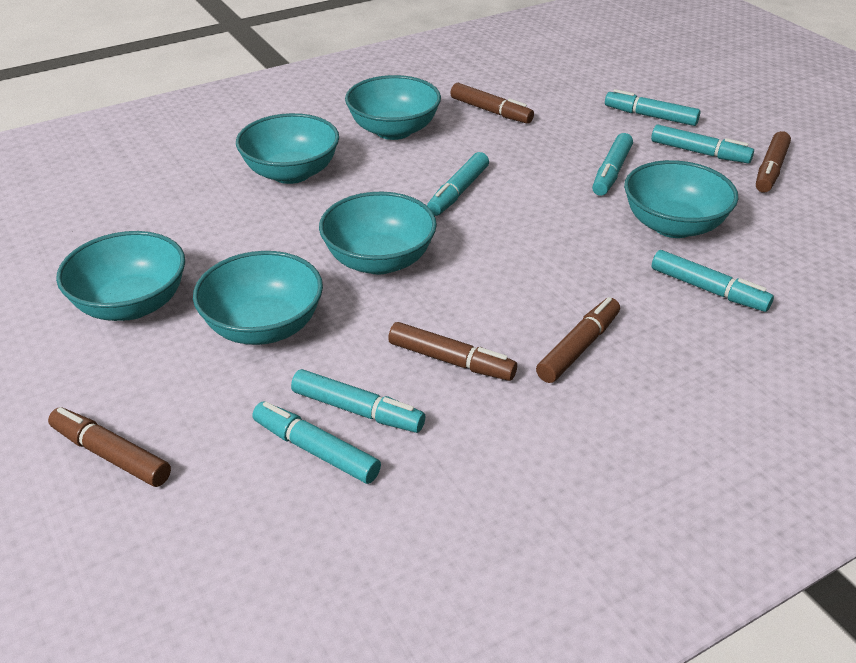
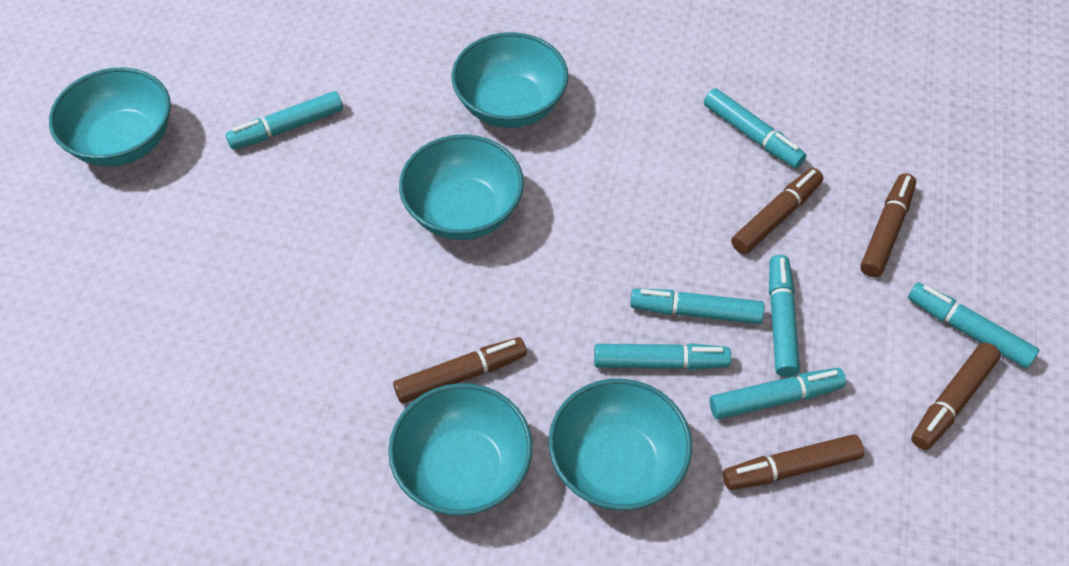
turquoise bowl: 6 -> 5

